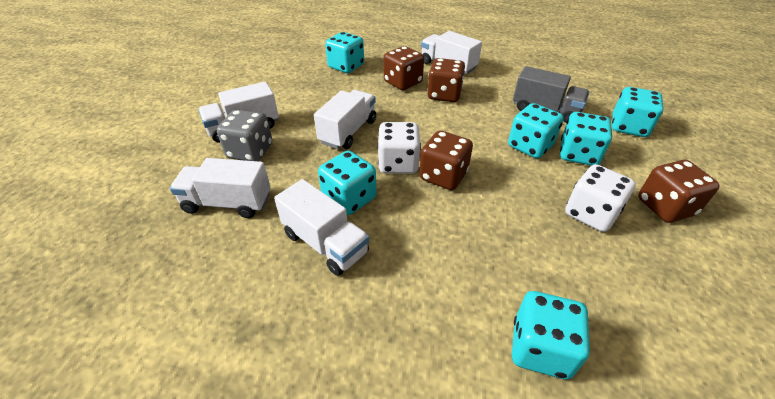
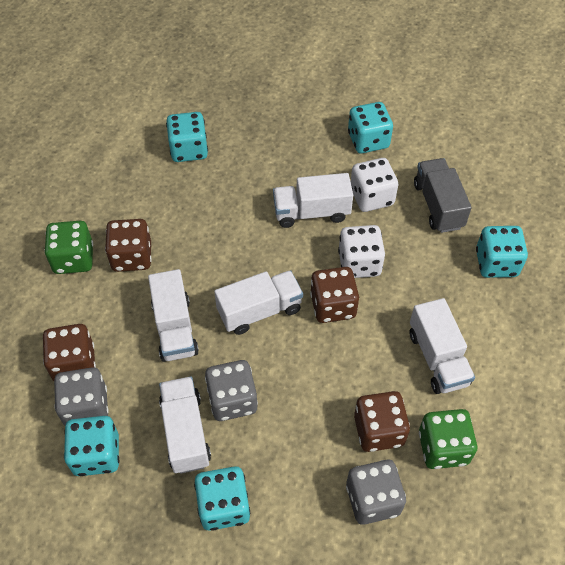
green dice: 0 -> 2
grey dice: 1 -> 3
turquoise dice: 6 -> 5

